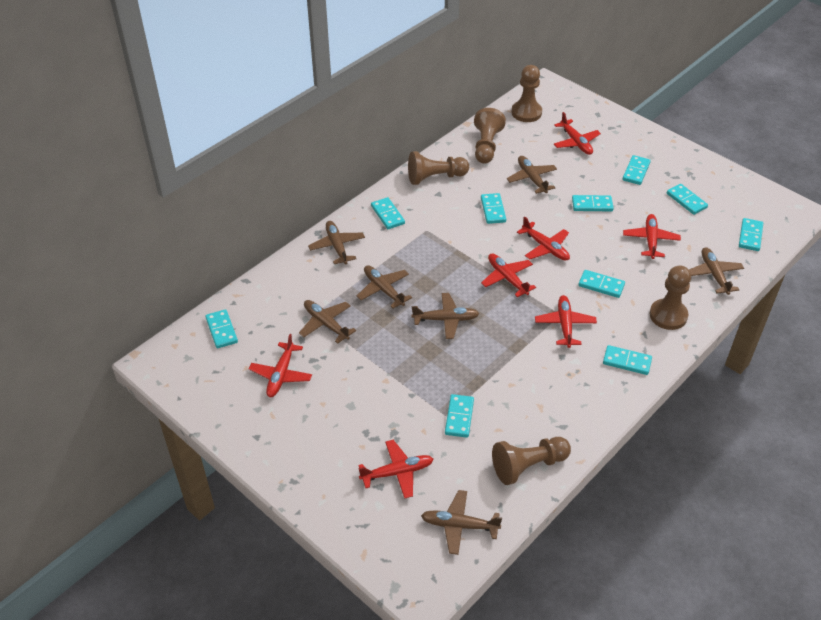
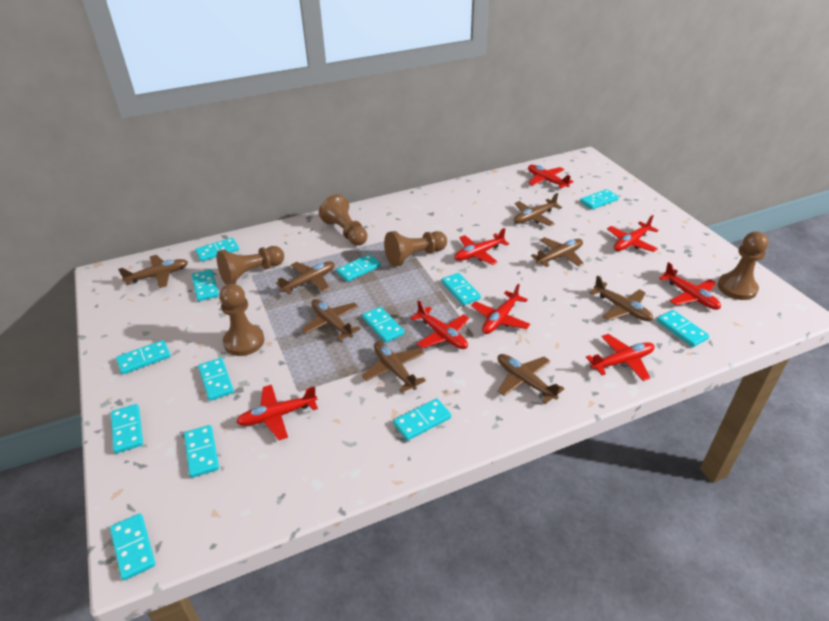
brown plane: 7 -> 8
red plane: 7 -> 8
turquoise domino: 10 -> 13

